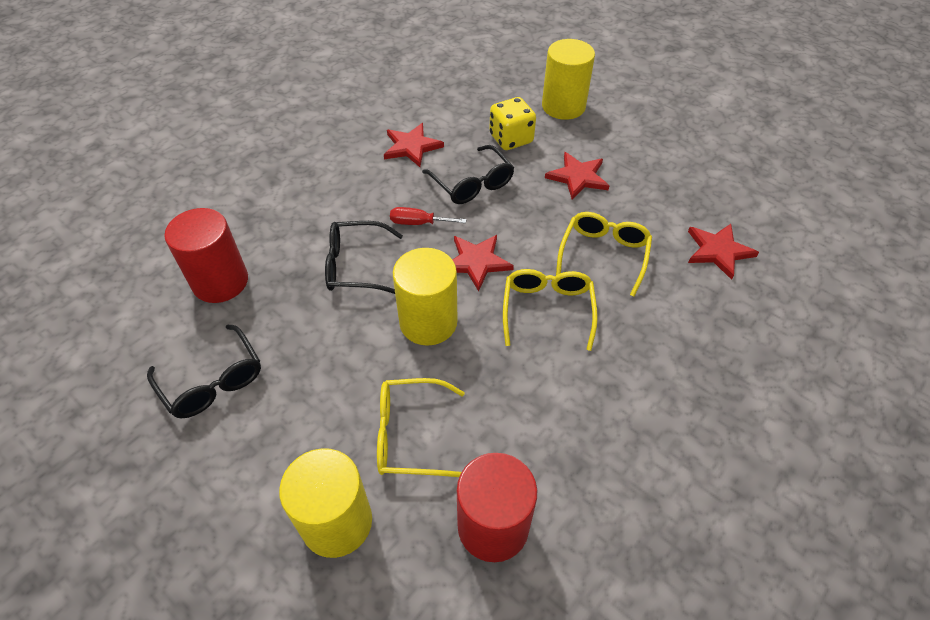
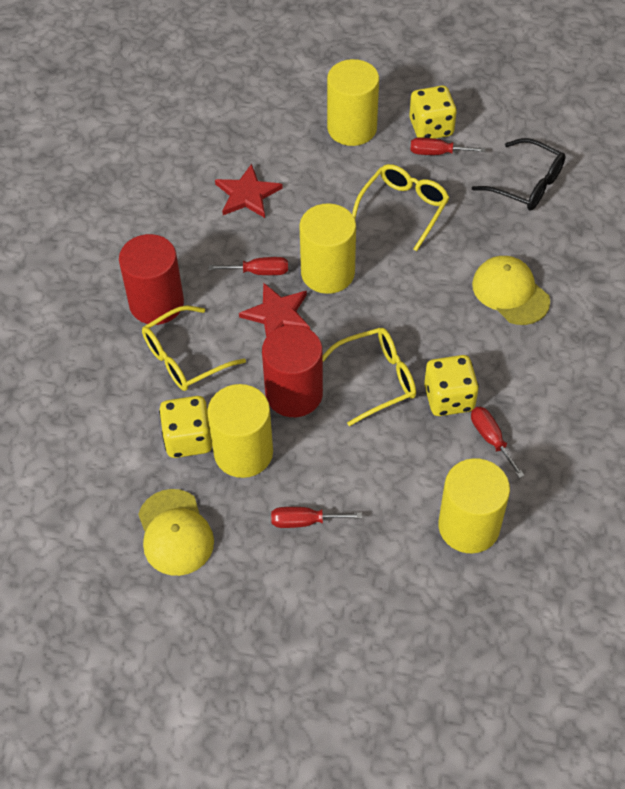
black glasses: 3 -> 1
red screwdriver: 1 -> 4
red star: 4 -> 2
yellow cap: 0 -> 2
yellow cylinder: 3 -> 4
yellow dice: 1 -> 3

